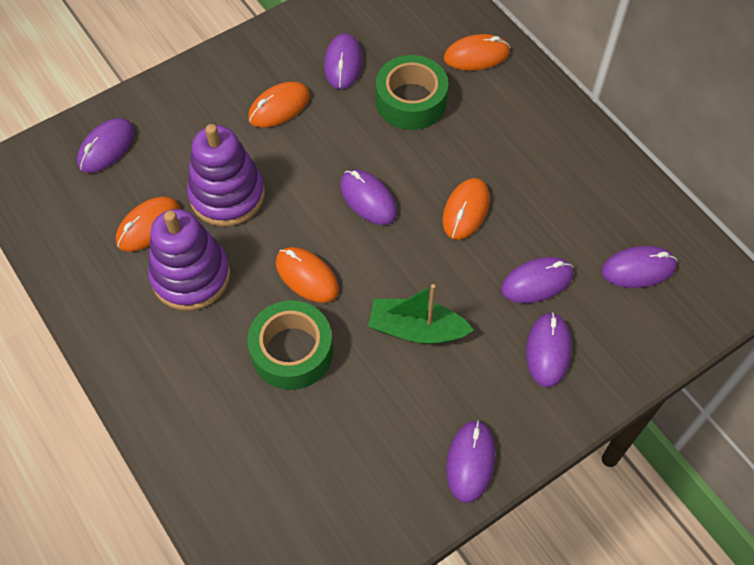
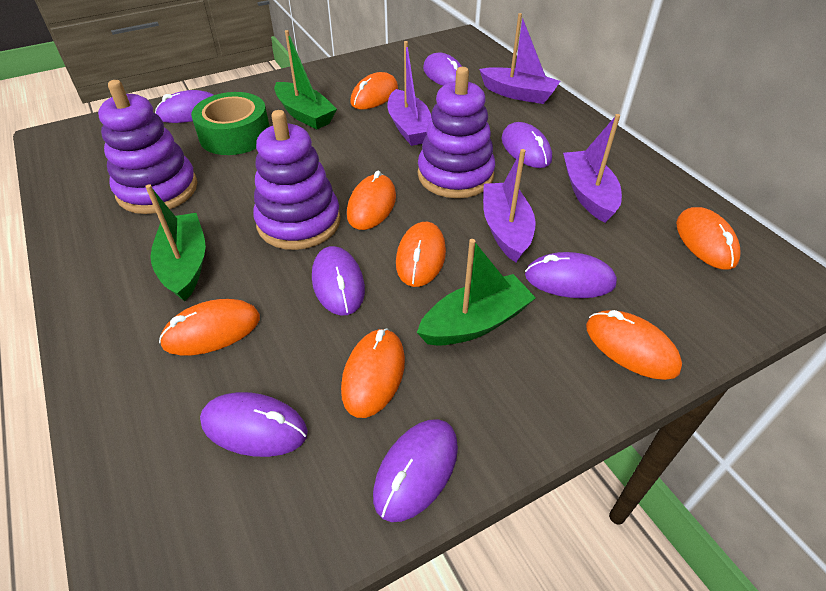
green boat: 1 -> 3
green tape: 2 -> 1
orange mouse: 5 -> 7
purple boat: 0 -> 4
purple stacking toy: 2 -> 3

